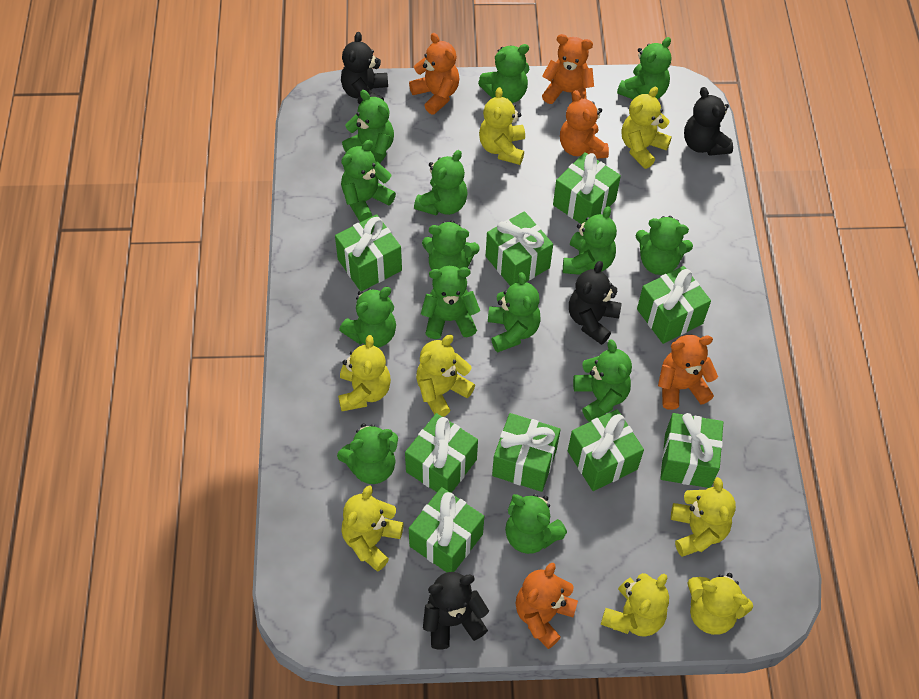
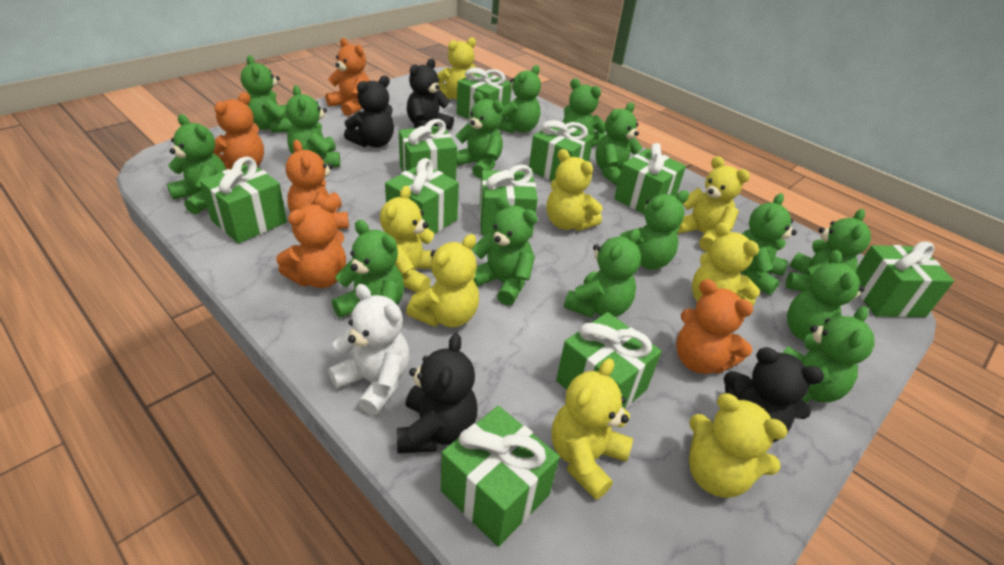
green gift: 9 -> 10
green teddy bear: 14 -> 15
white teddy bear: 0 -> 1

